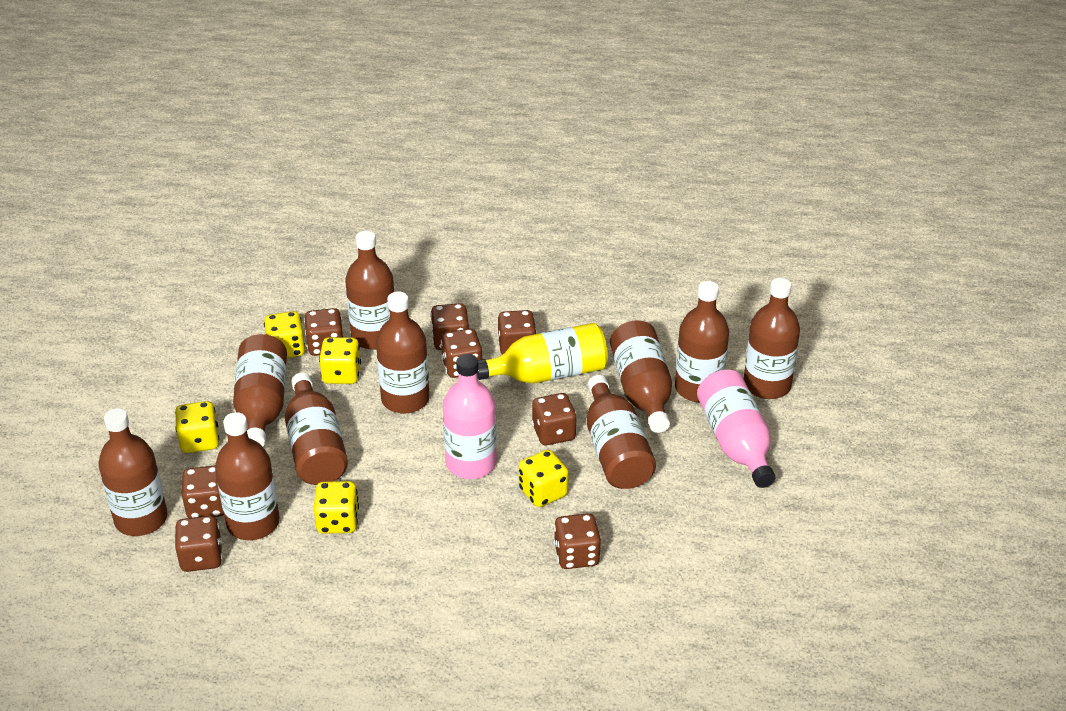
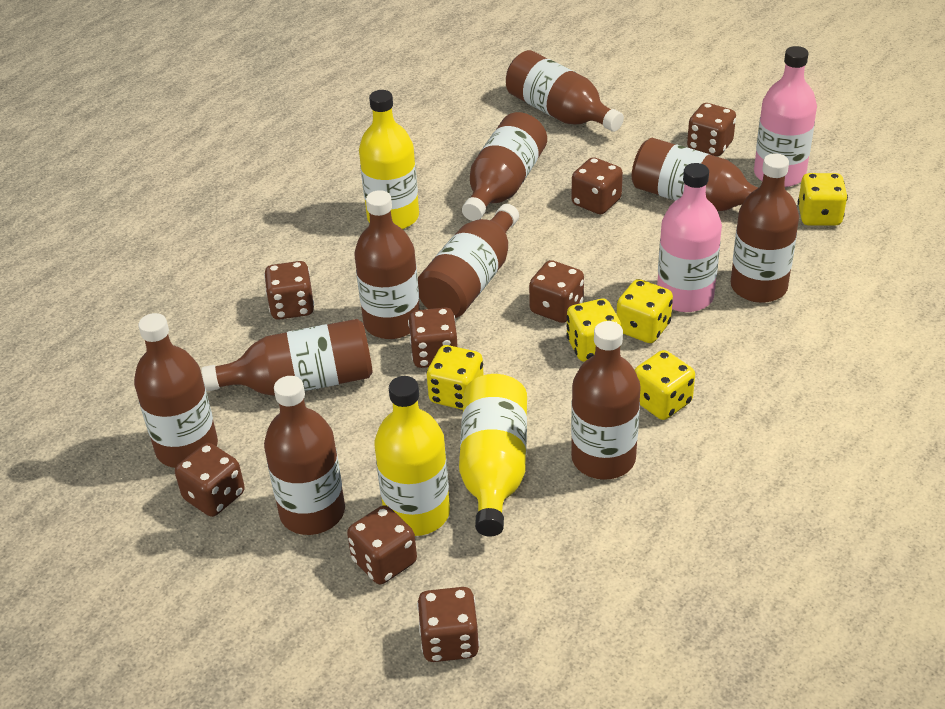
yellow bottle: 1 -> 3

